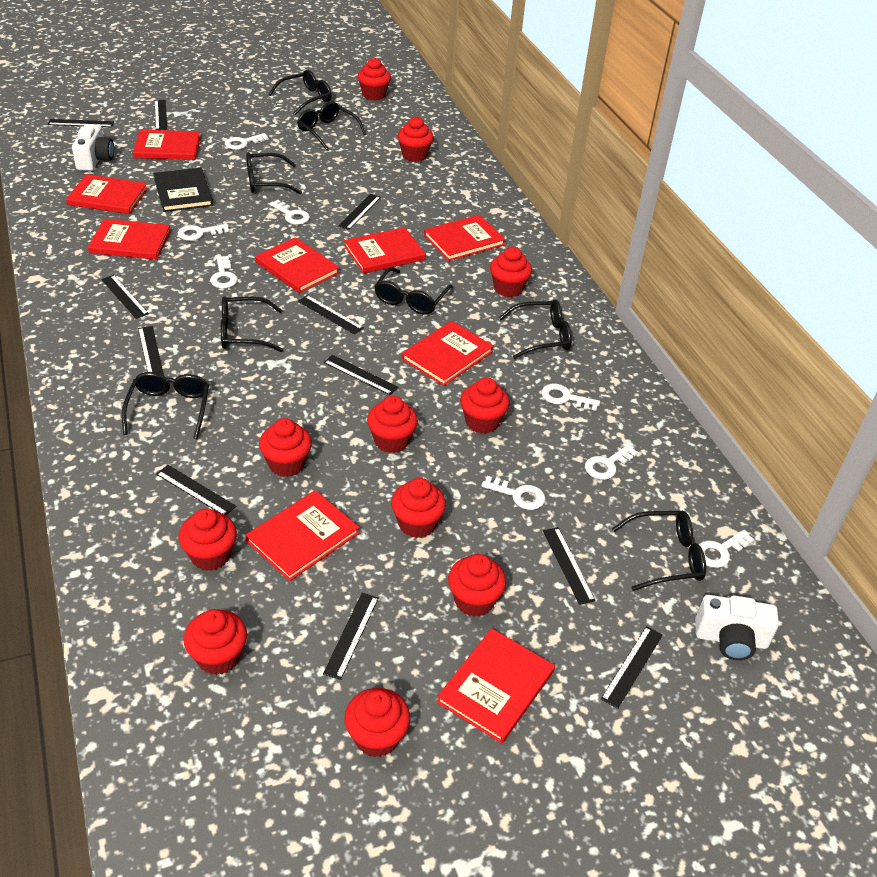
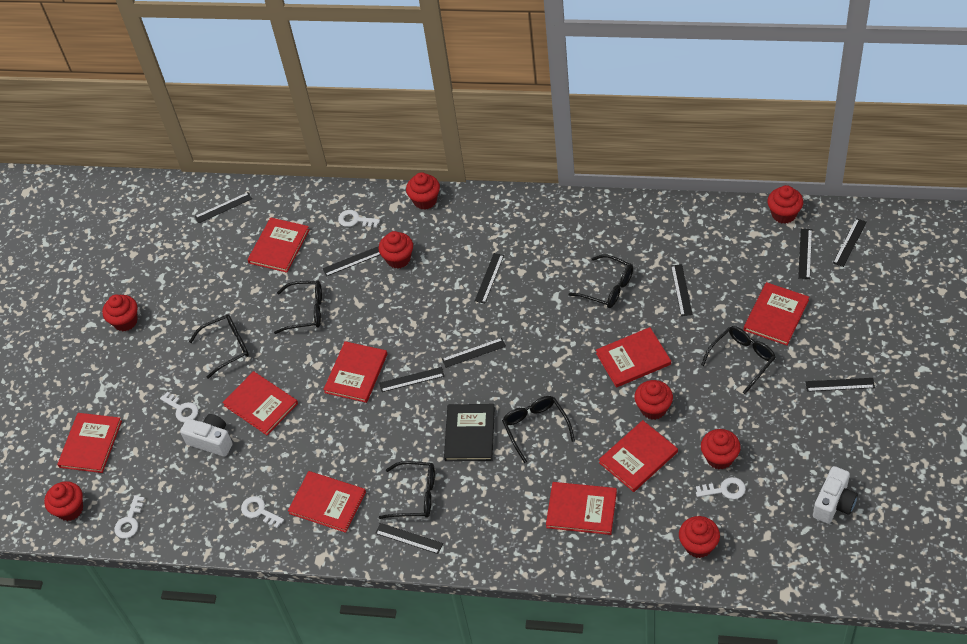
black glasses: 8 -> 6
black ruler: 11 -> 10
red cupcake: 11 -> 8
white key: 8 -> 5

